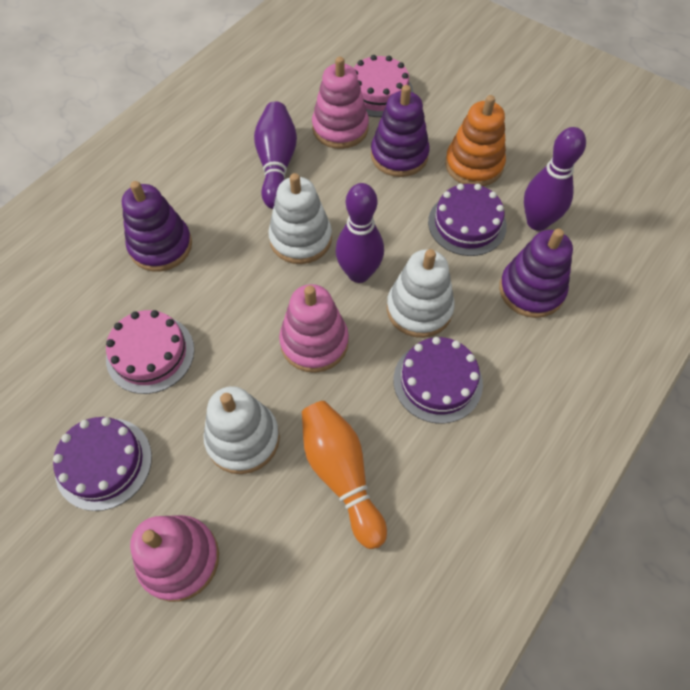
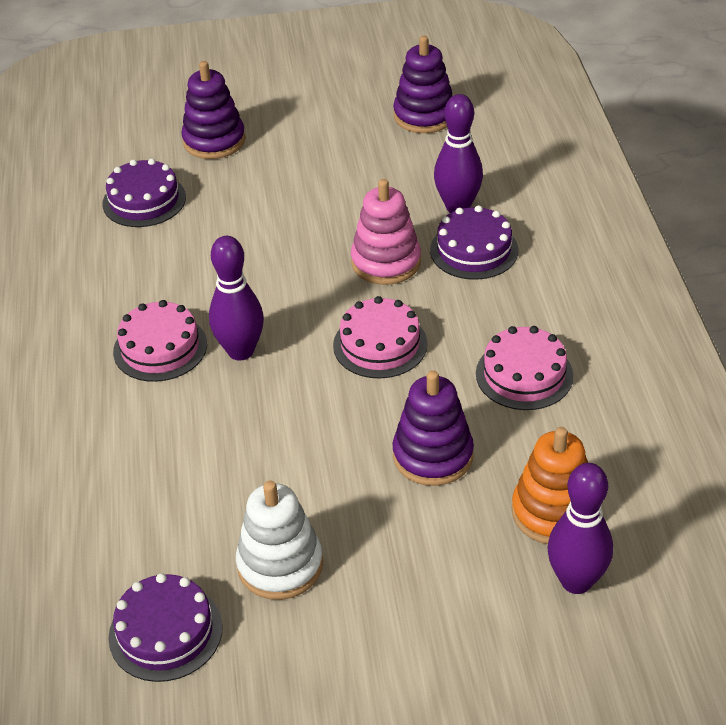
orange bowling pin: 1 -> 0
pink cake: 2 -> 3
pink stacking toy: 3 -> 1
white stacking toy: 3 -> 1

